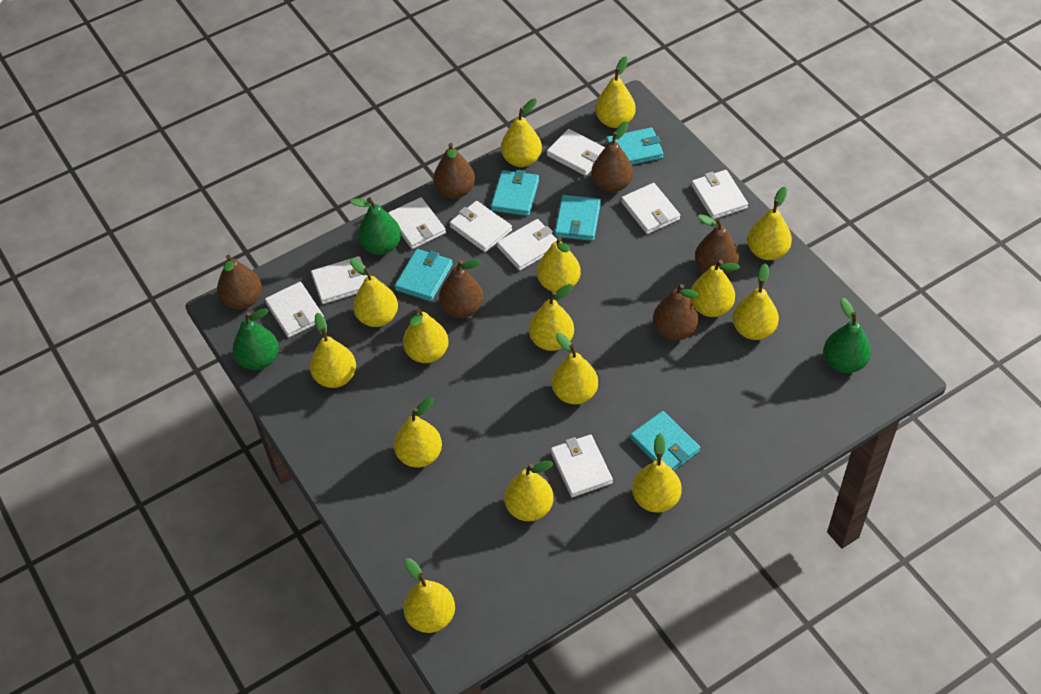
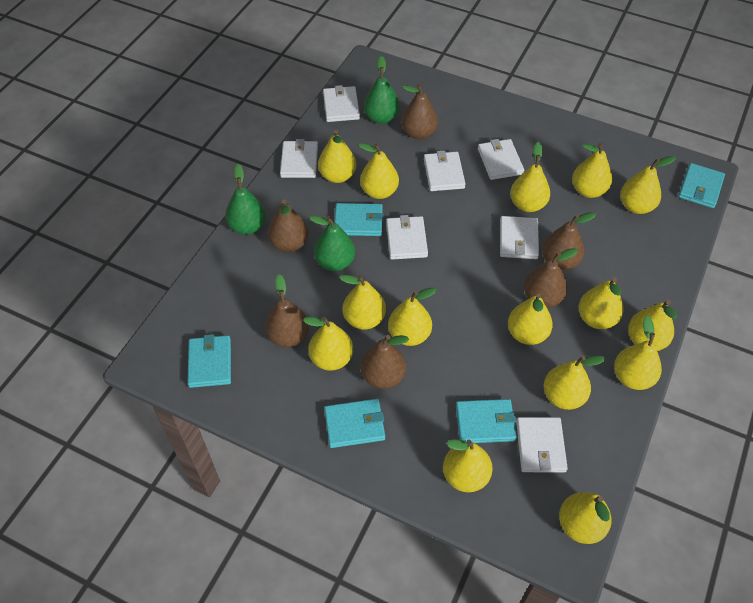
white wallet: 9 -> 7

